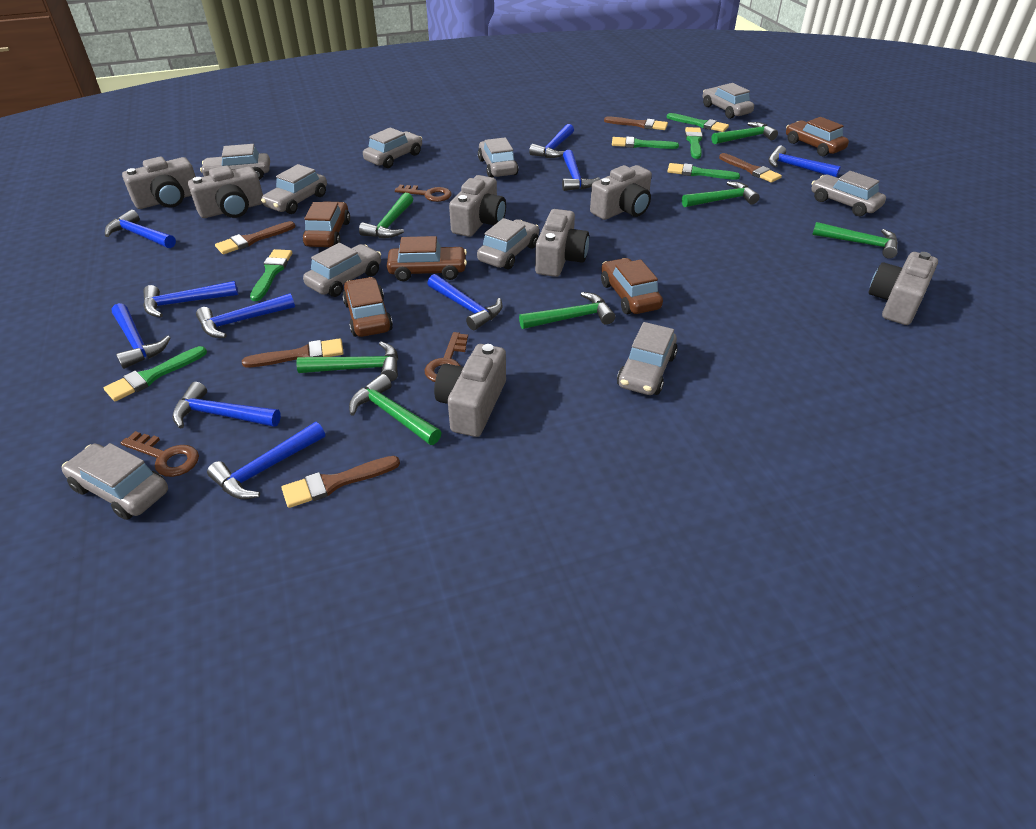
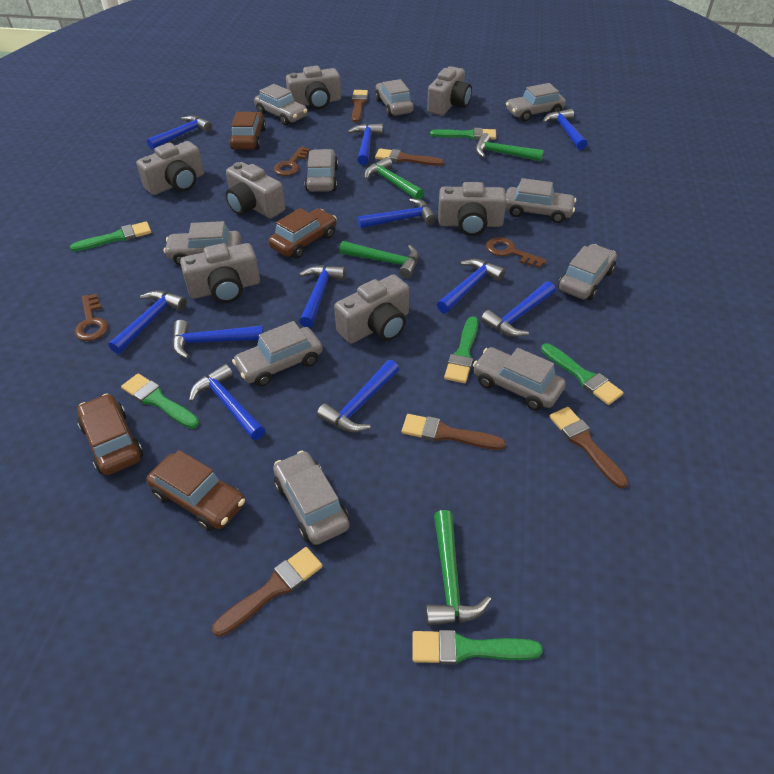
blue hammer: 10 -> 11
brown car: 5 -> 4
green hammer: 7 -> 4

